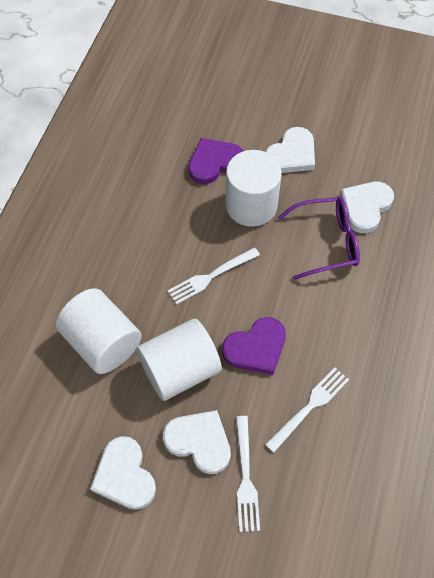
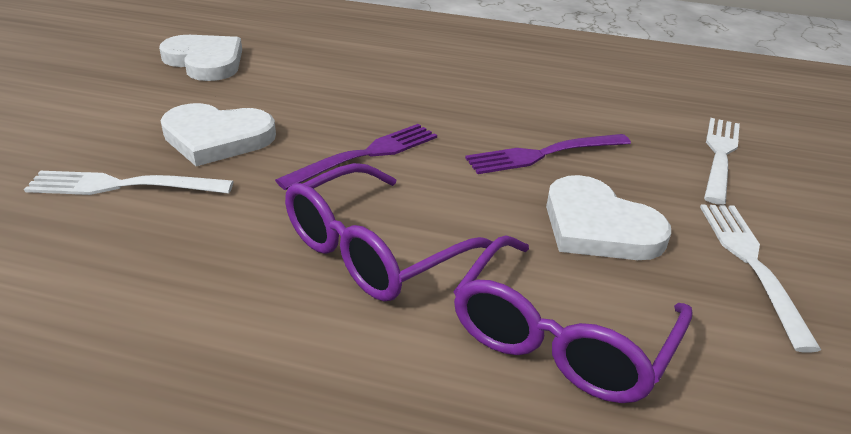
purple fork: 0 -> 2
purple glasses: 1 -> 2
purple heart: 2 -> 0
white cylinder: 3 -> 0
white heart: 4 -> 3

